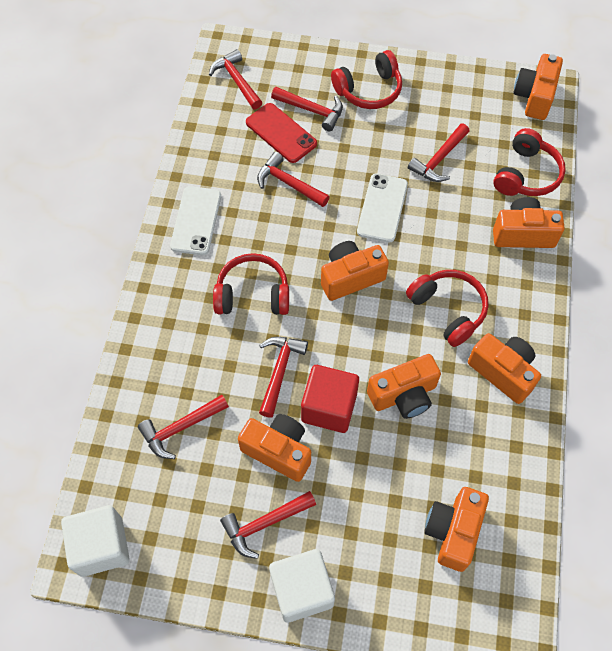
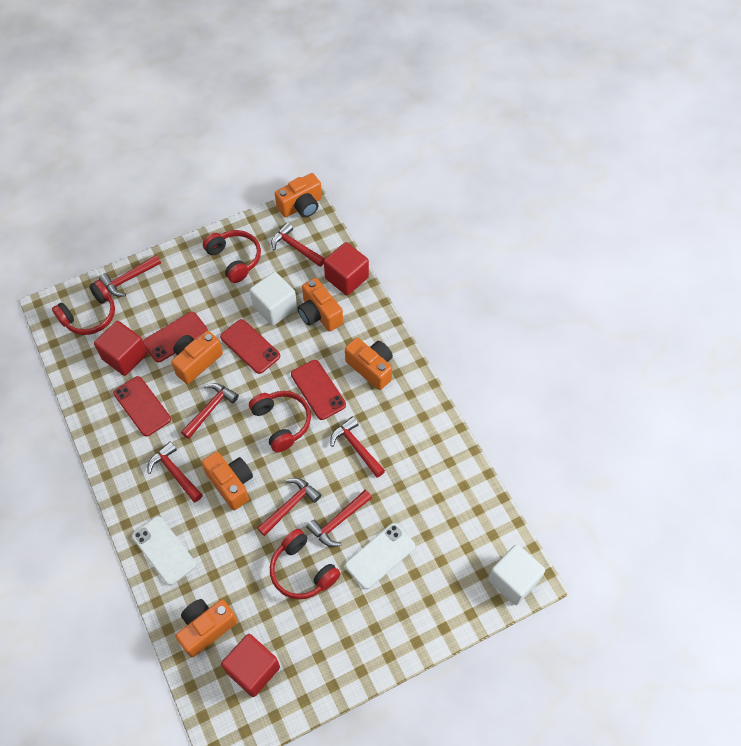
orange camera: 7 -> 6
red cube: 1 -> 3
red phone: 1 -> 4

